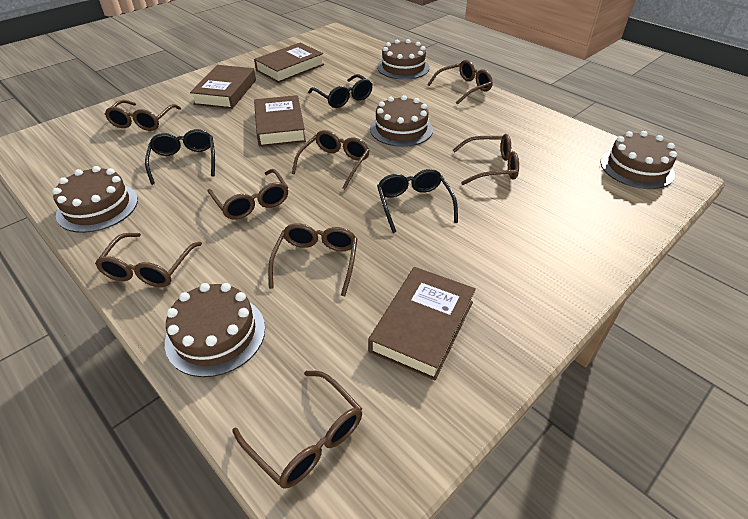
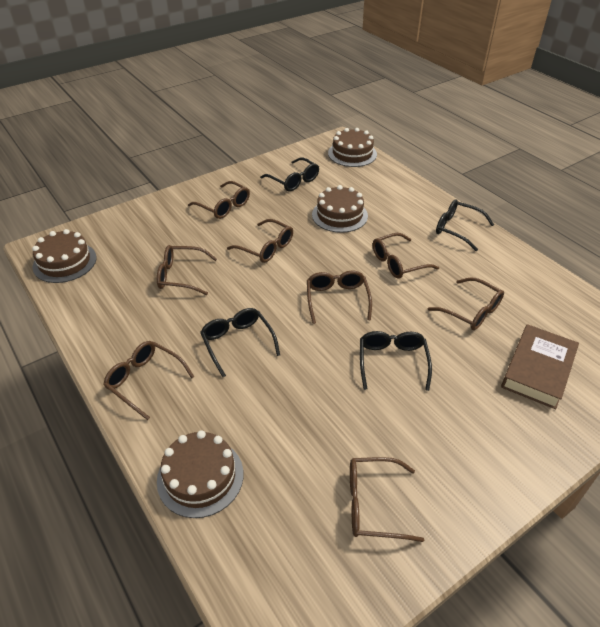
black glasses: 3 -> 4
brown book: 4 -> 1
brown cake: 5 -> 4

